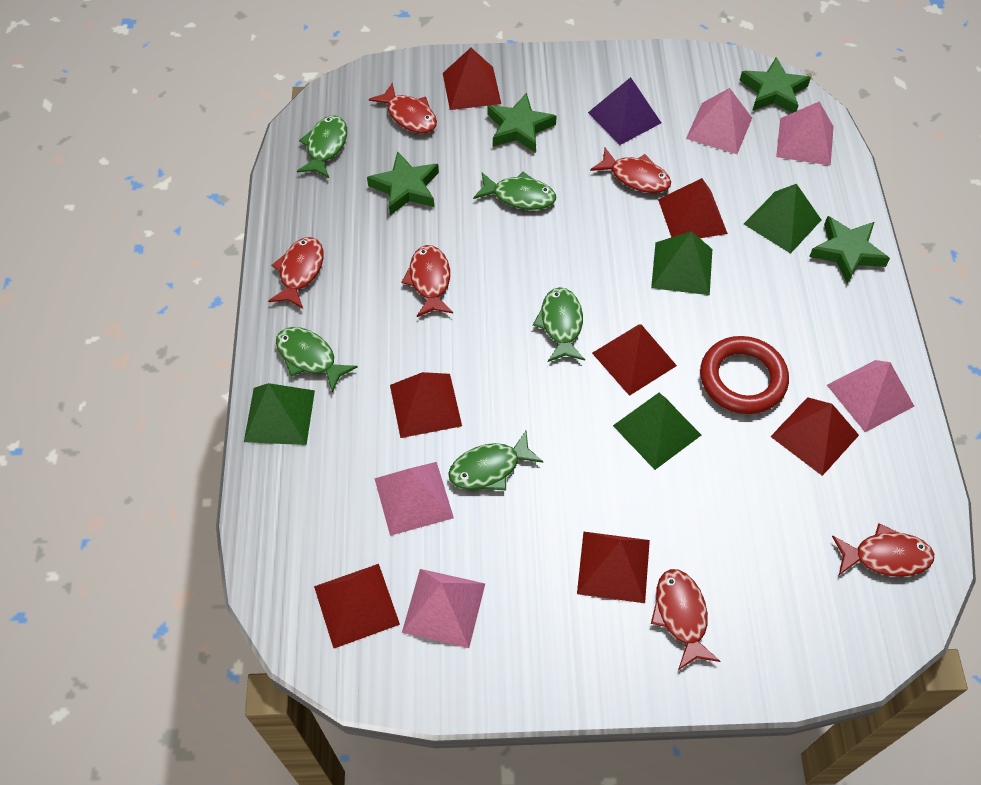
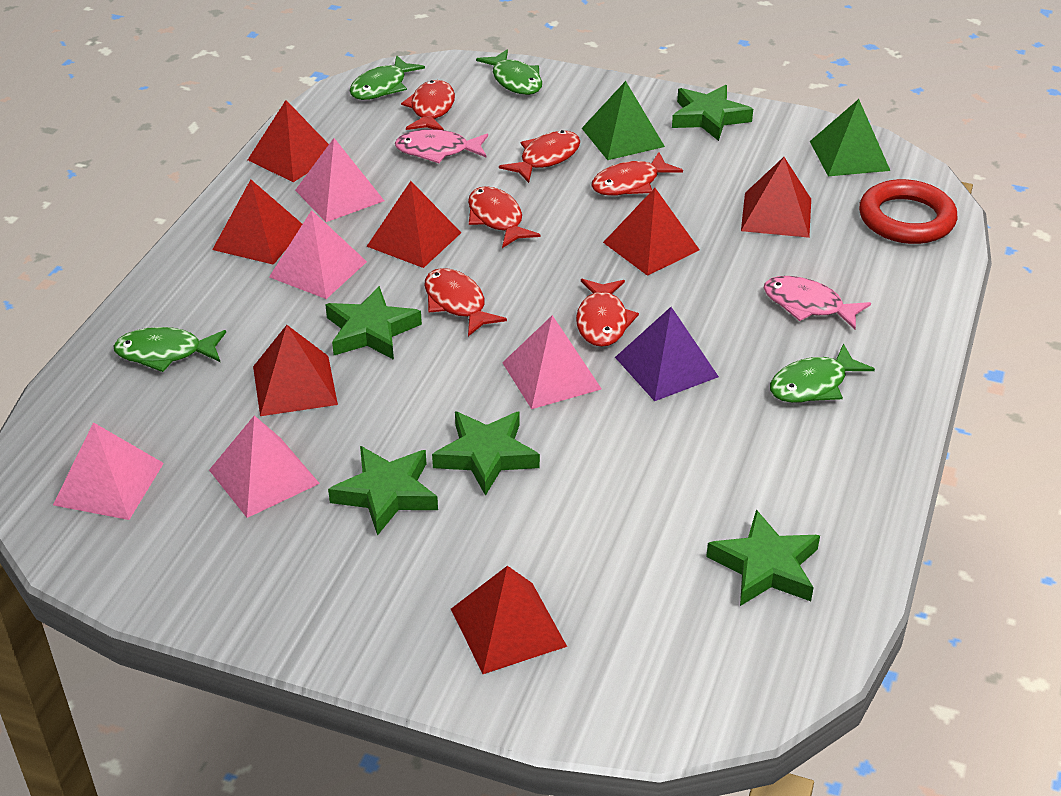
green fish: 5 -> 4
green pyramid: 4 -> 2
green star: 4 -> 5
pink fish: 0 -> 2

